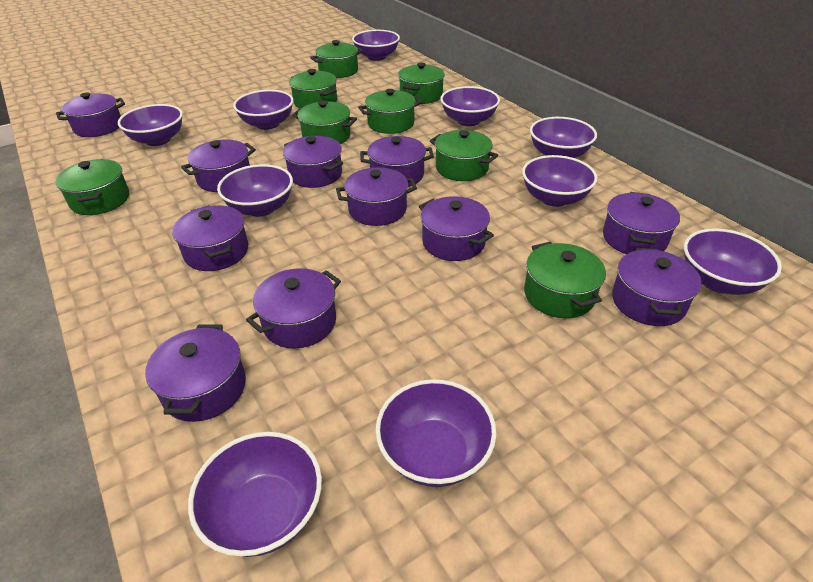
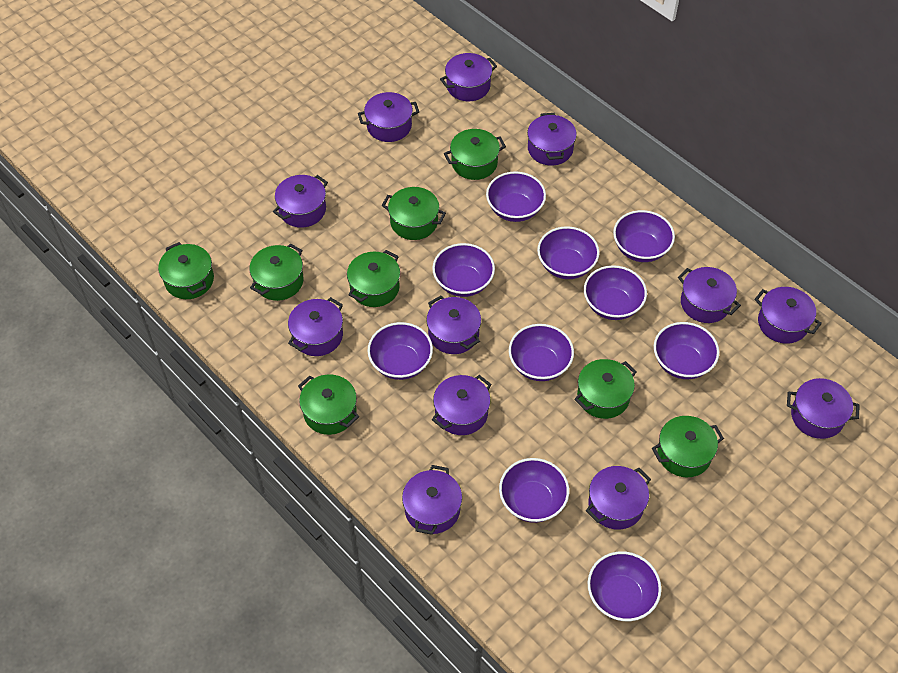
purple pot: 11 -> 12

